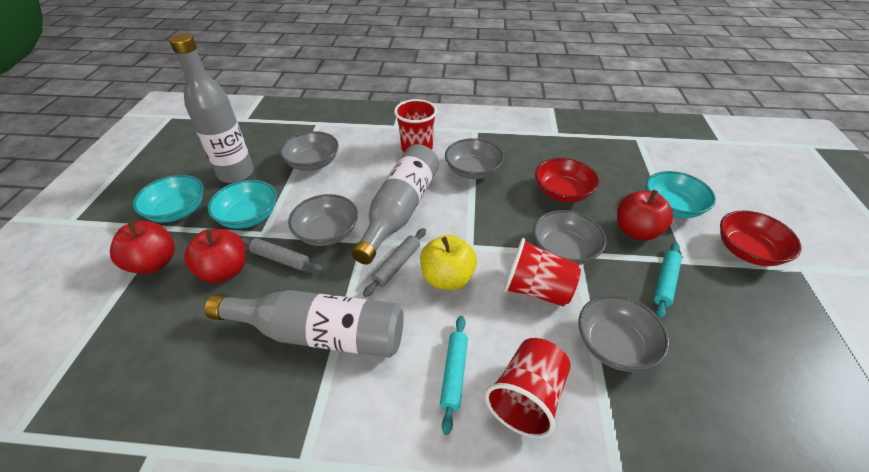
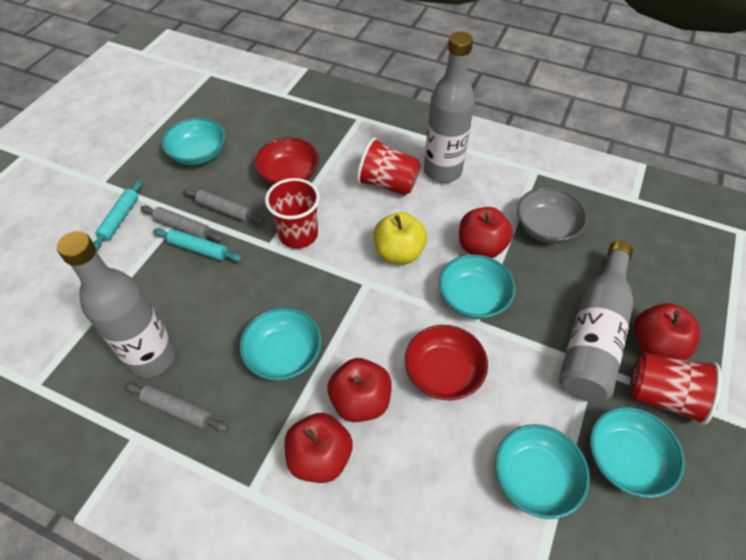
grey bowl: 5 -> 1
grey rolling pin: 2 -> 3
red apple: 3 -> 4
turquoise bowl: 3 -> 5

